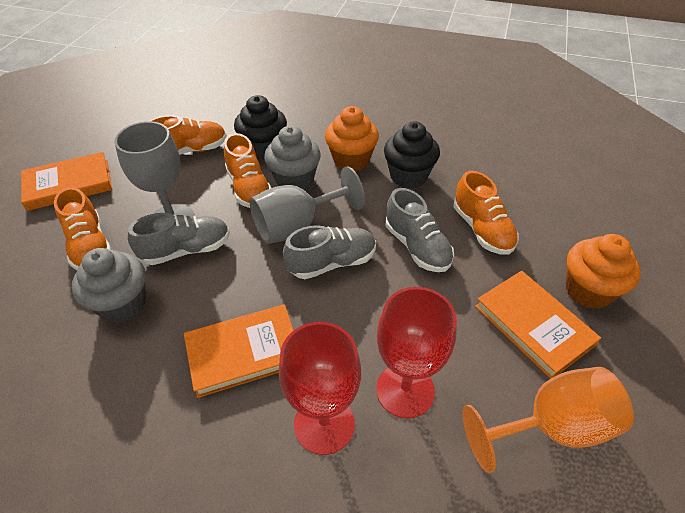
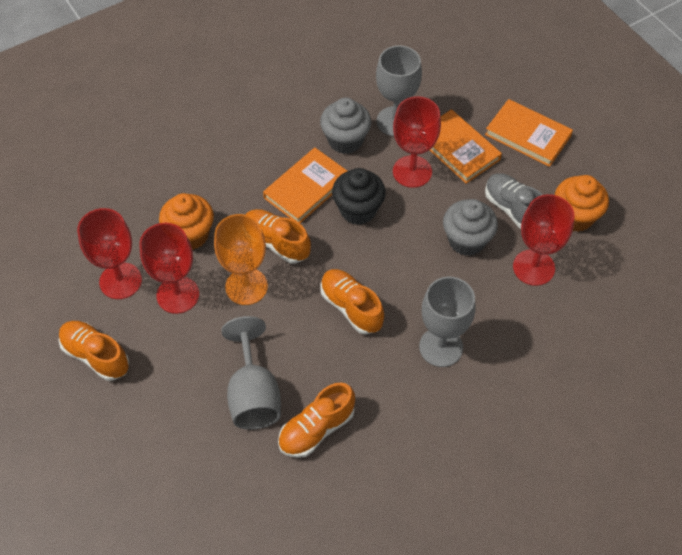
black cupcake: 2 -> 1
grey goblet: 2 -> 3
grey shoe: 3 -> 1
red goblet: 2 -> 4

